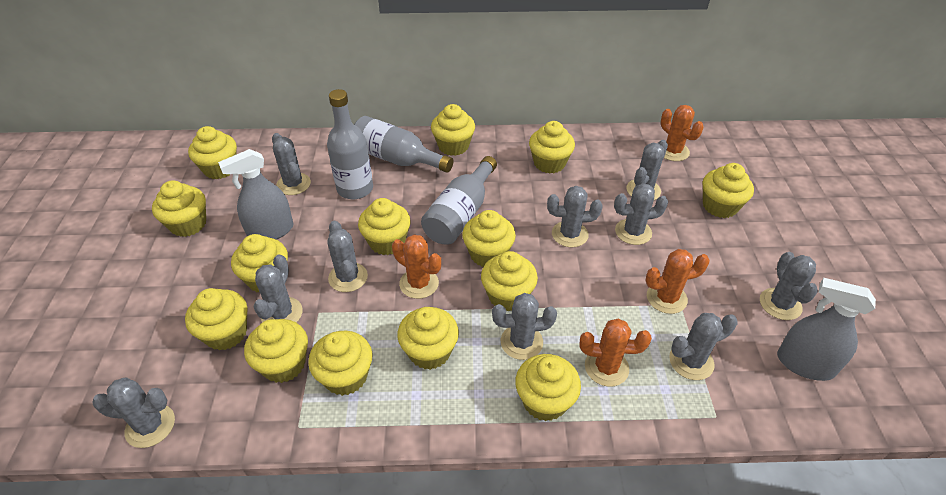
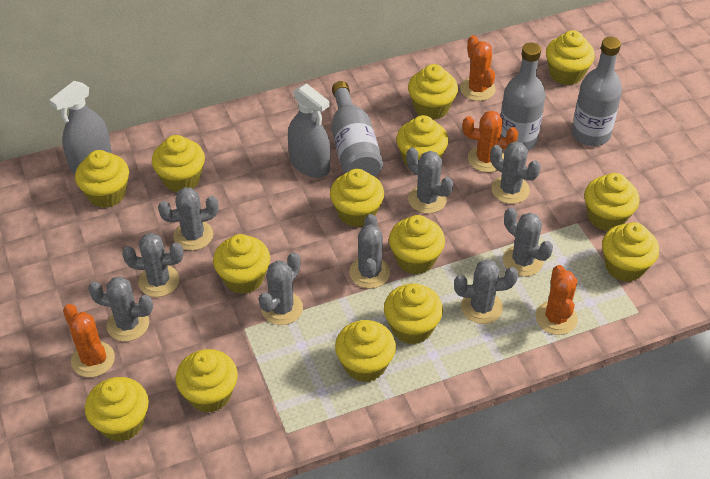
grey cactus: 10 -> 9

